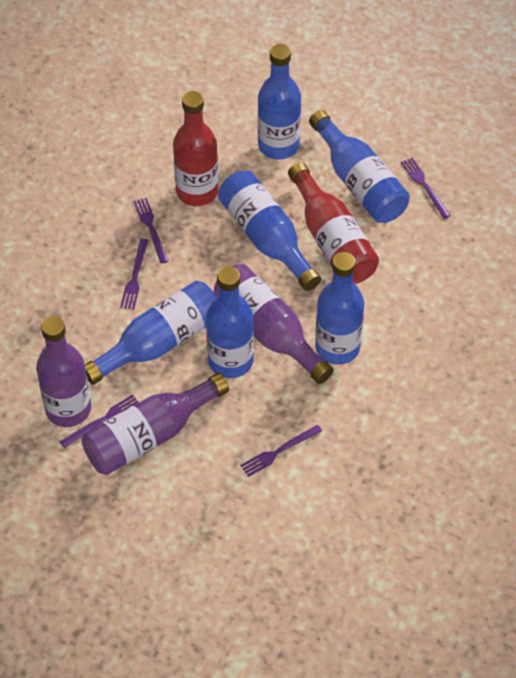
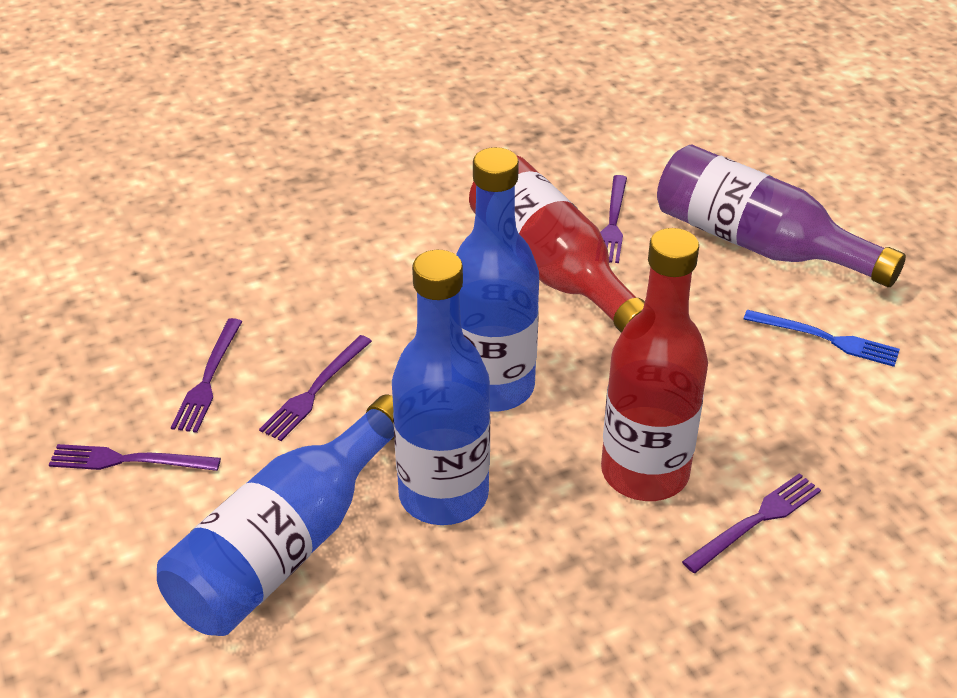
blue bottle: 6 -> 3
blue fork: 0 -> 1
purple bottle: 3 -> 1

